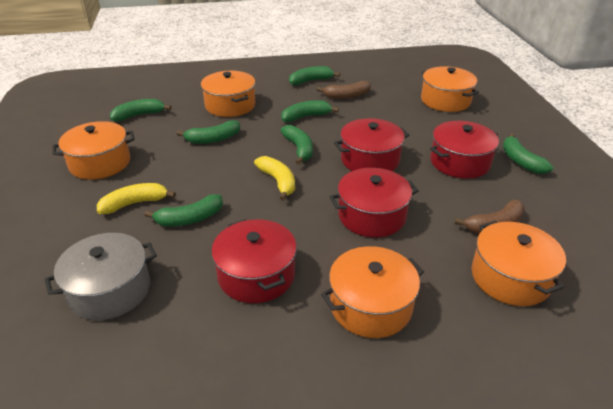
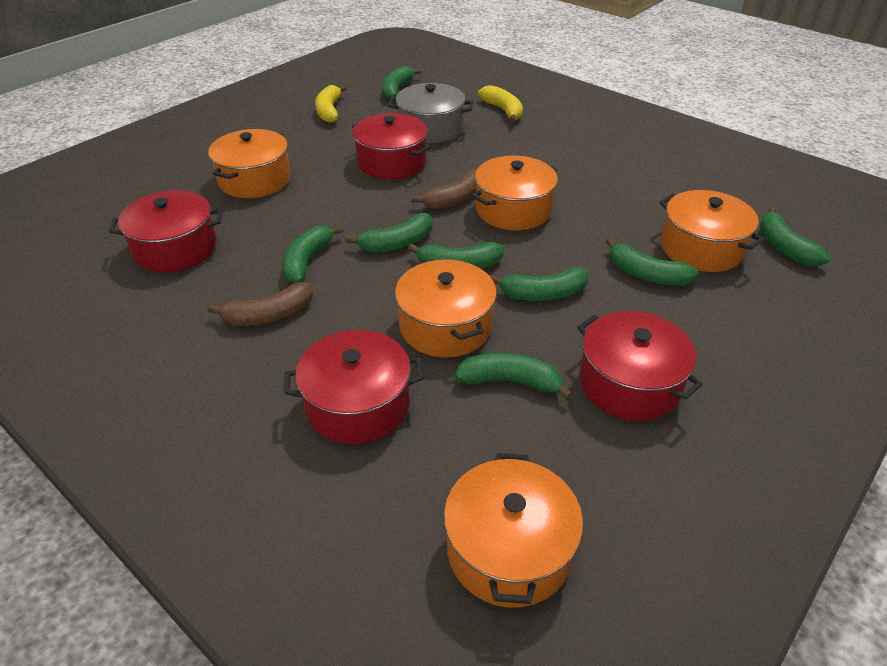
green banana: 7 -> 8

